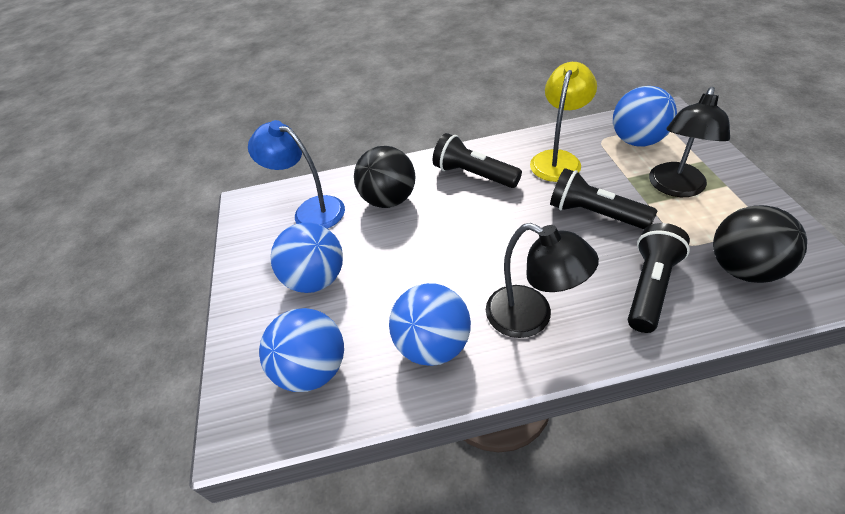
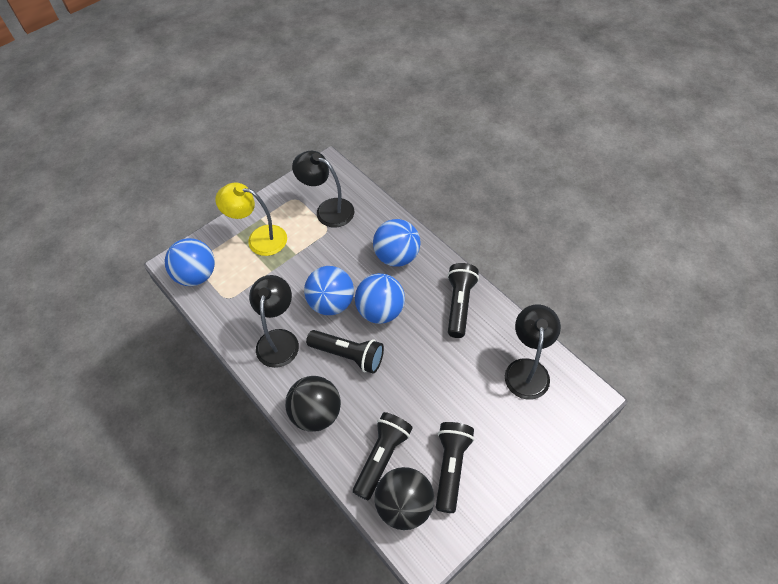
black flashlight: 3 -> 4
black lamp: 2 -> 3
blue lamp: 1 -> 0

